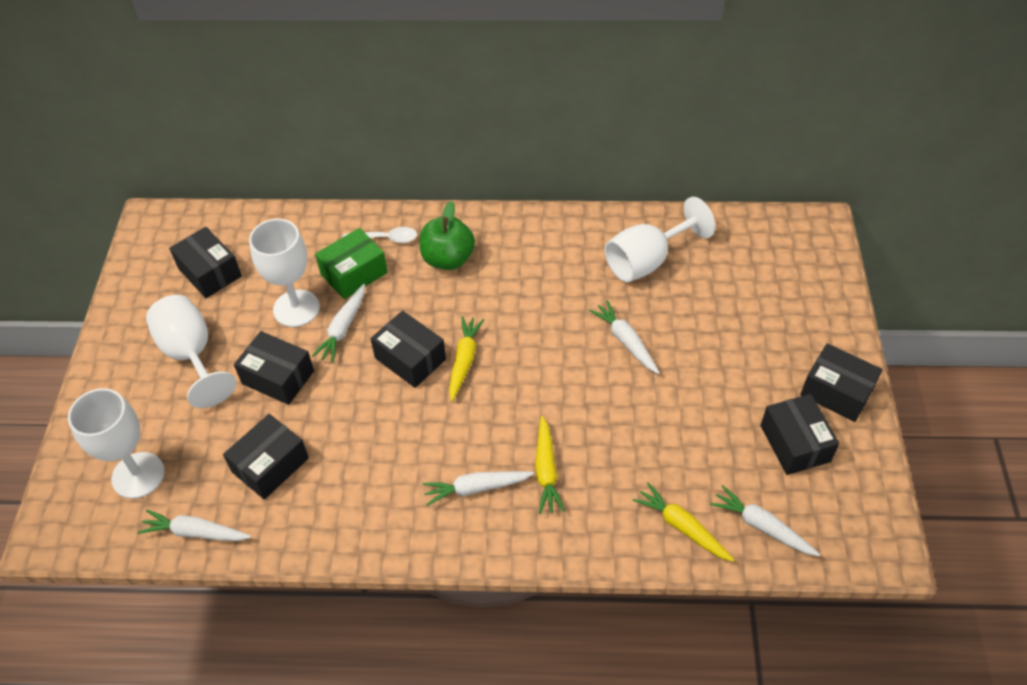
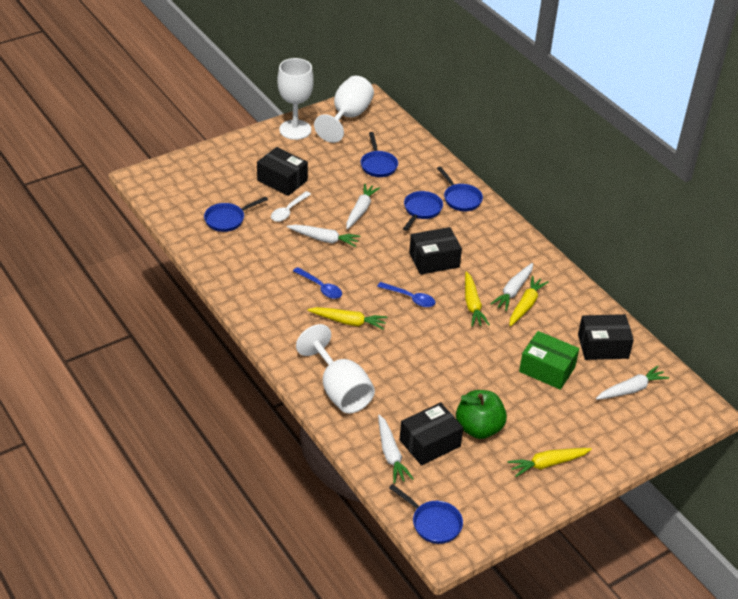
black box: 6 -> 4
blue pan: 0 -> 5
blue spoon: 0 -> 2
white goblet: 4 -> 3
yellow carrot: 3 -> 4

